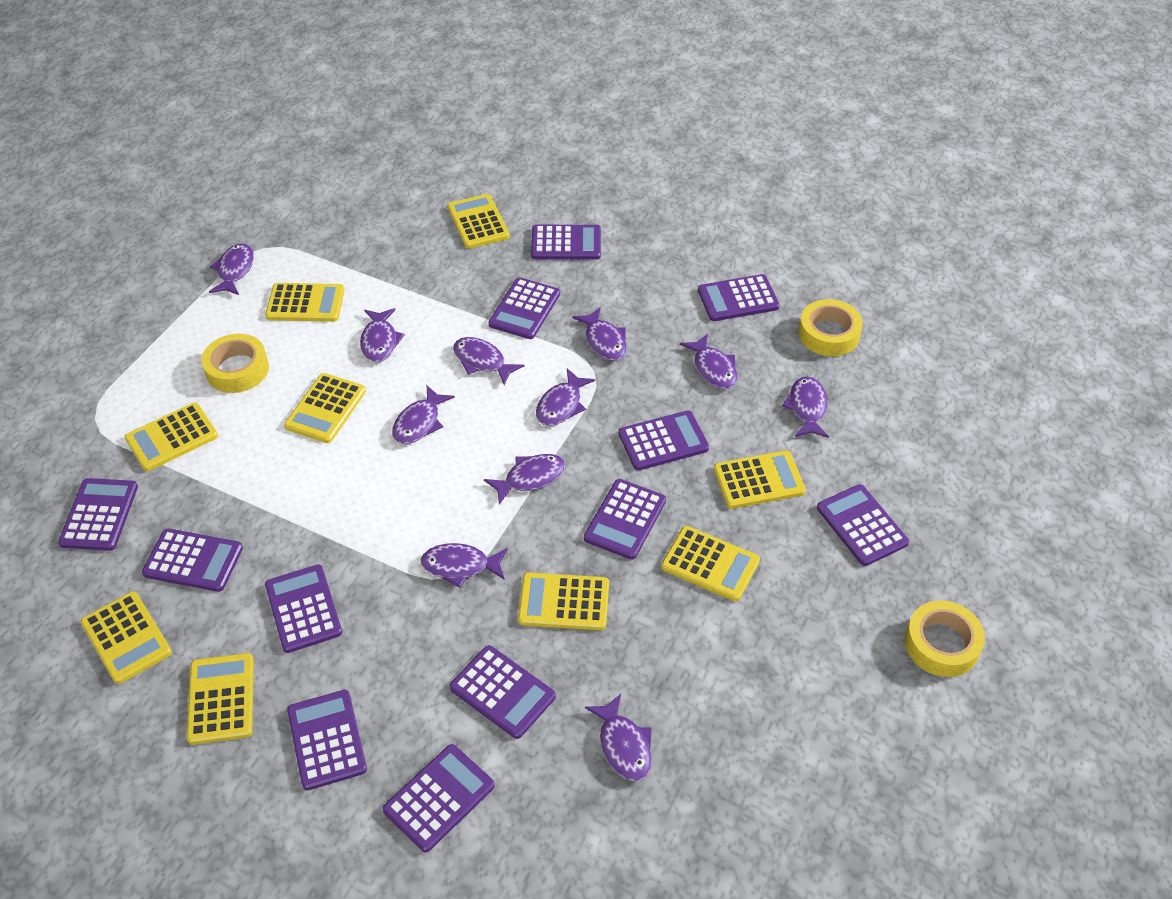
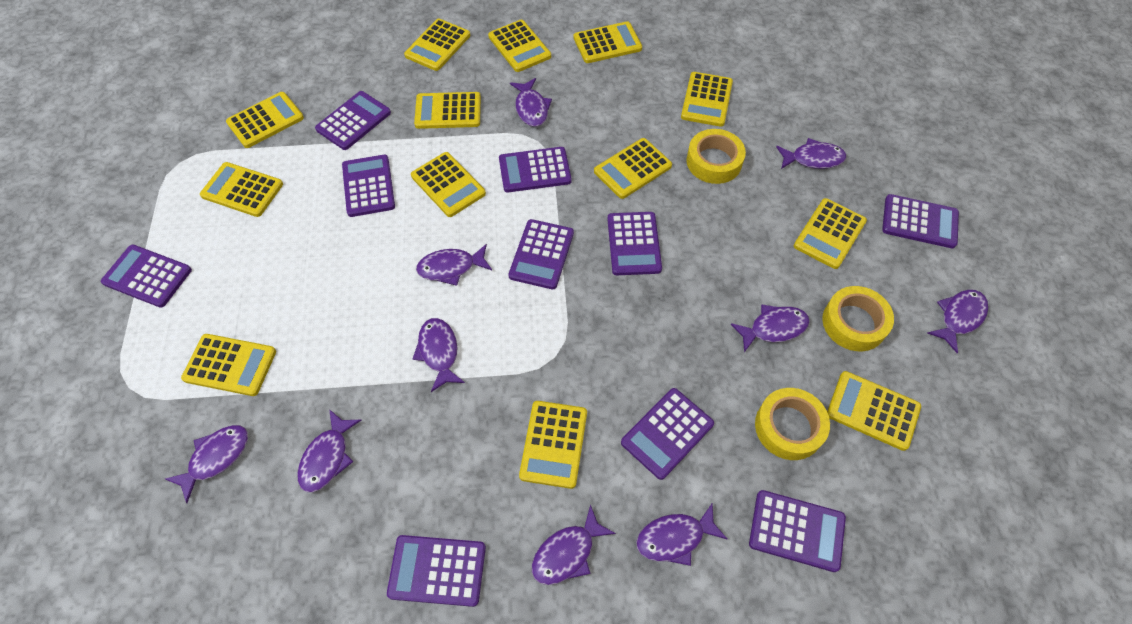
purple calculator: 12 -> 10
purple fish: 11 -> 10
yellow calculator: 9 -> 13

